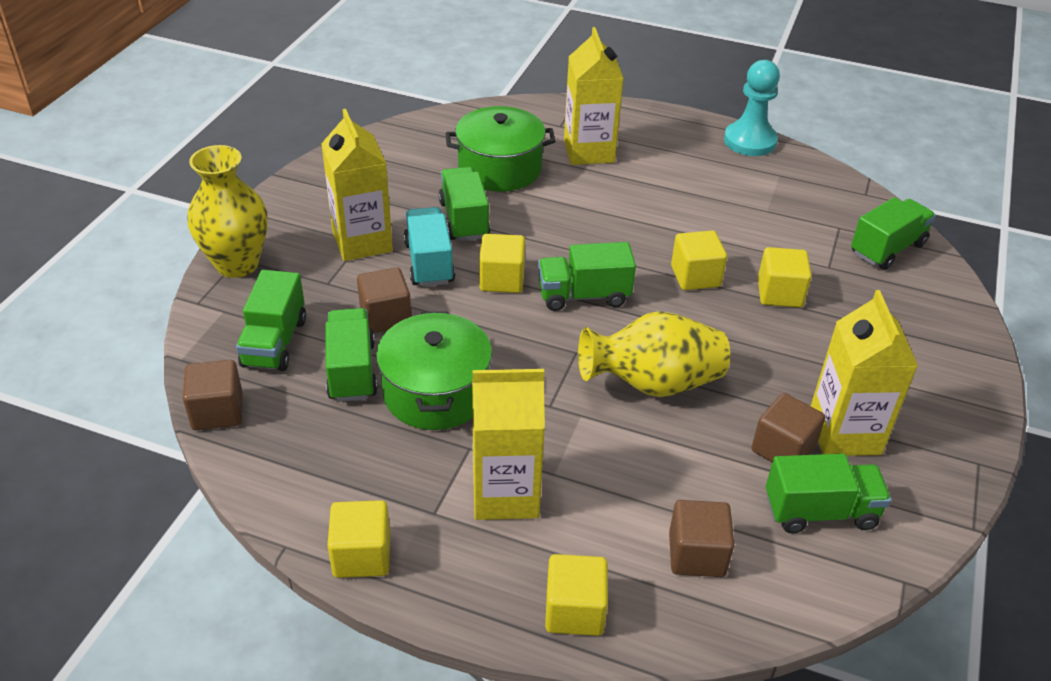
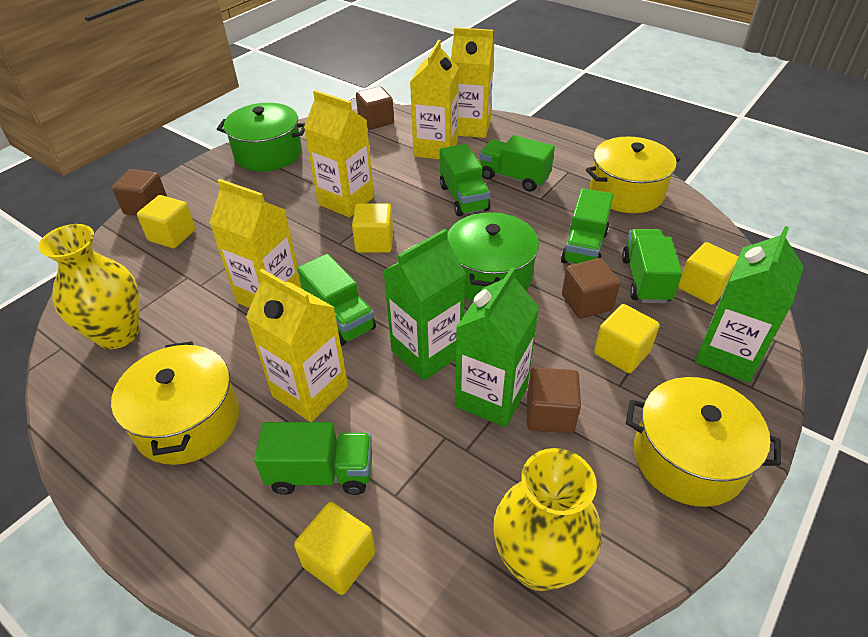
green carton: 0 -> 3
turquoise pawn: 1 -> 0
turquoise truck: 1 -> 0
yellow carton: 4 -> 5
yellow pot: 0 -> 3

